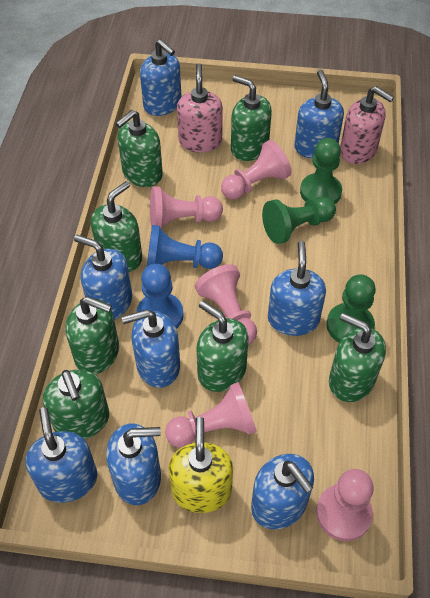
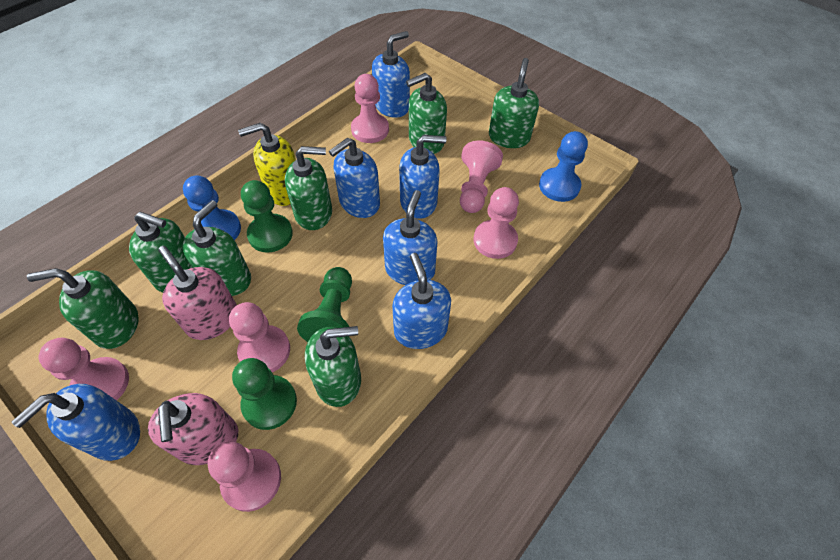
blue soap dispenser: 8 -> 6
pink pawn: 5 -> 6

